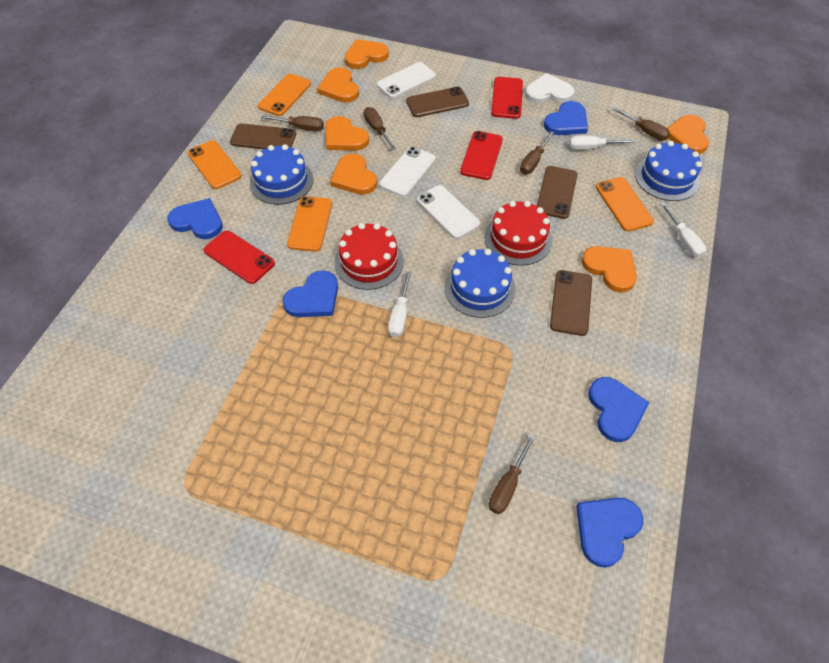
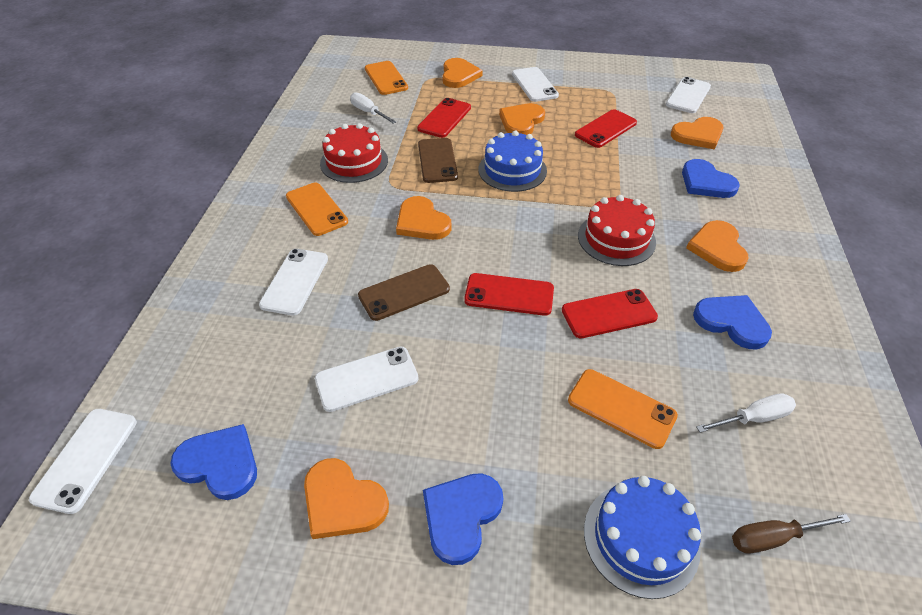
blue cake: 3 -> 2
blue heart: 5 -> 4
brown phone: 4 -> 2
brown screwdriver: 5 -> 1
orange phone: 4 -> 3
red phone: 3 -> 4
white heart: 1 -> 0
white phone: 3 -> 5
white screwdriver: 3 -> 2

